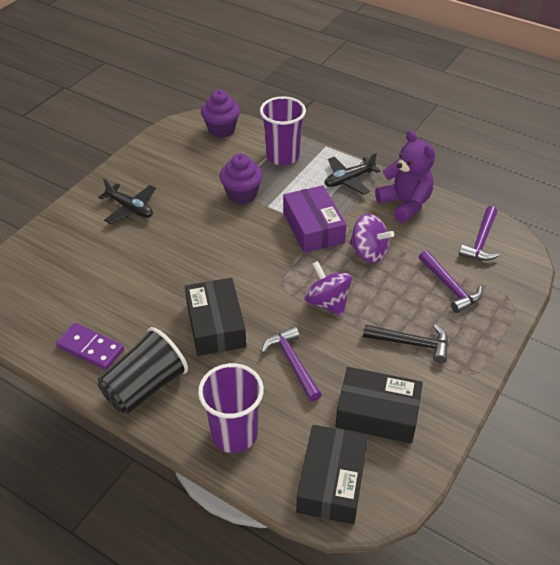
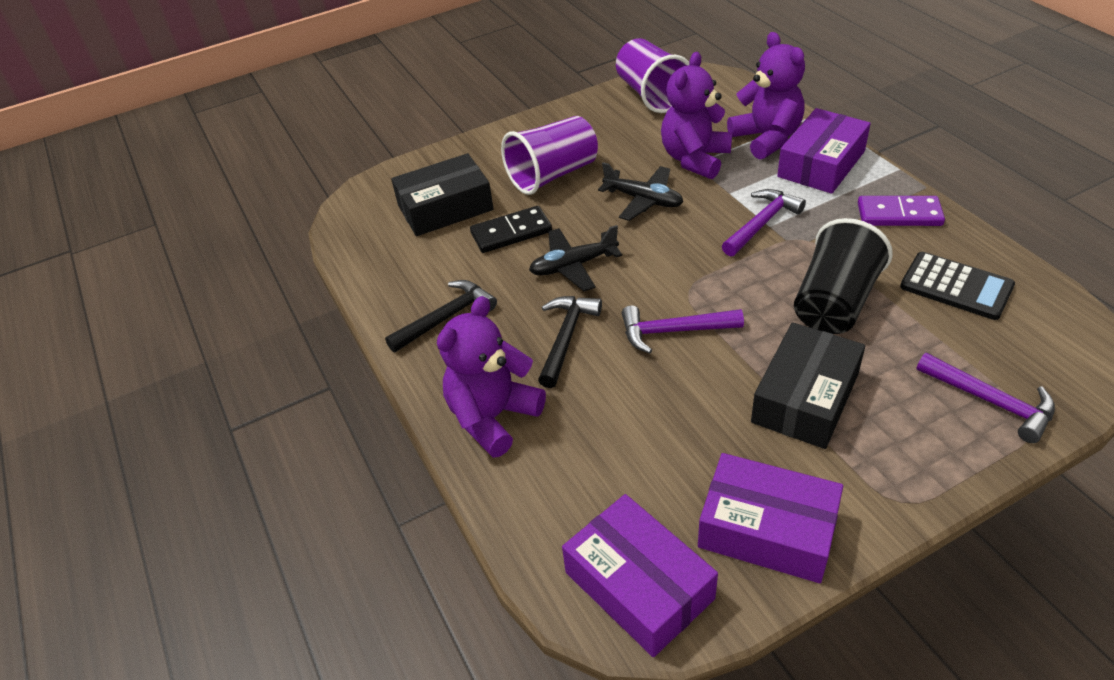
black box: 3 -> 2
black calculator: 0 -> 1
black domino: 0 -> 1
black hammer: 1 -> 2
purple box: 1 -> 3
purple cupcake: 2 -> 0
purple spinning top: 2 -> 0
purple teddy bear: 1 -> 3

